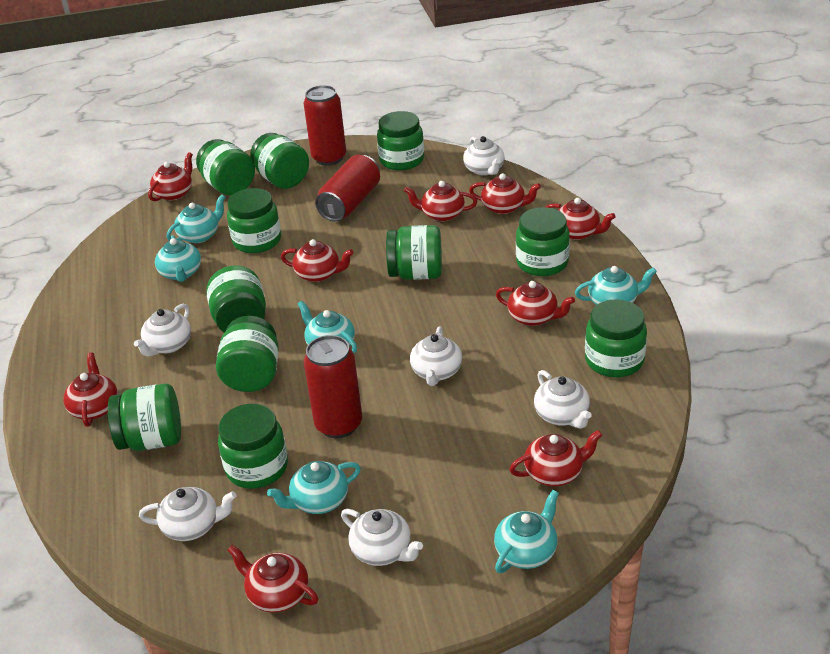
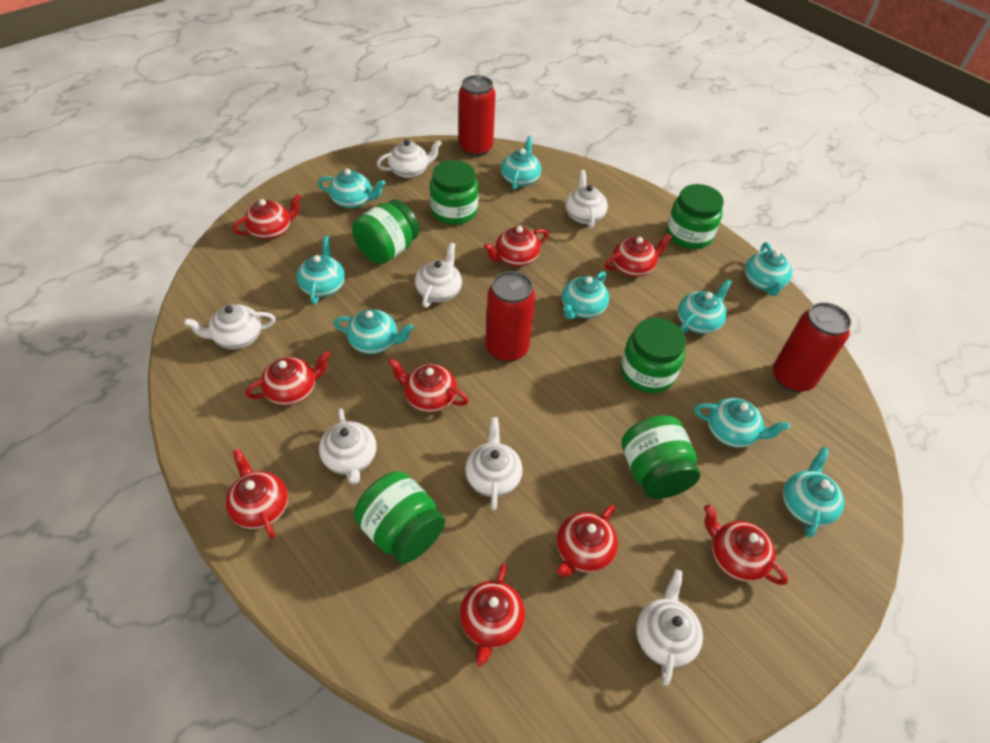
green jar: 11 -> 6
turquoise teapot: 6 -> 9
white teapot: 6 -> 7

